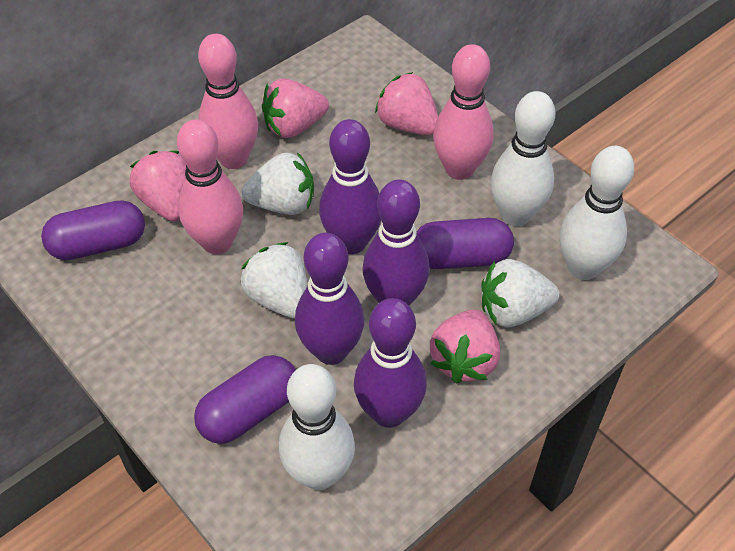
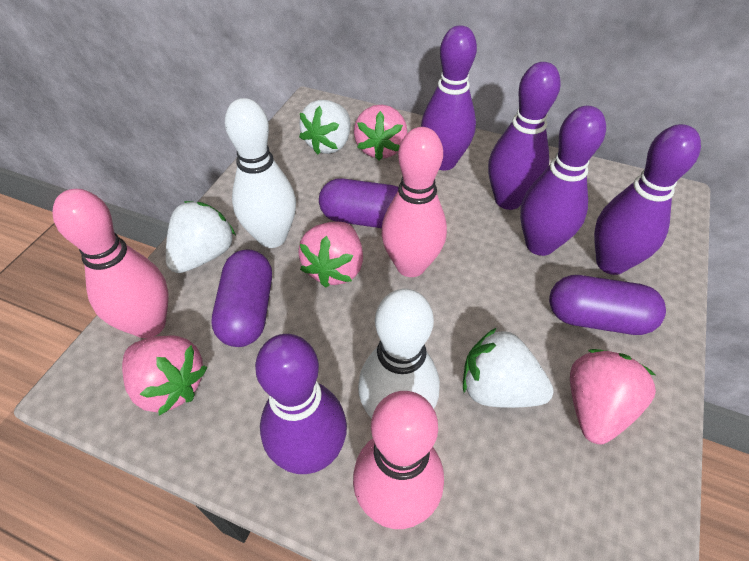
purple bowling pin: 4 -> 5
white bowling pin: 3 -> 2

